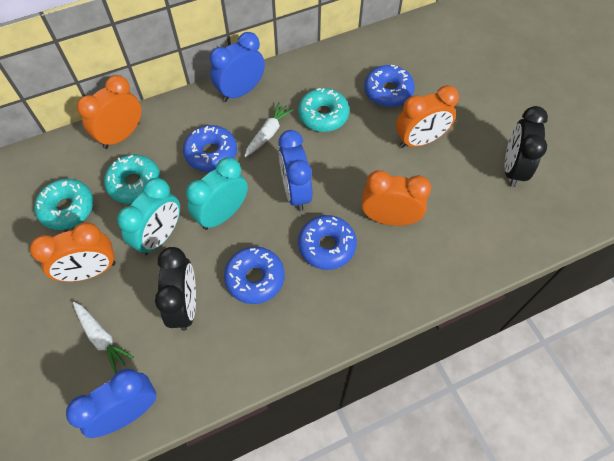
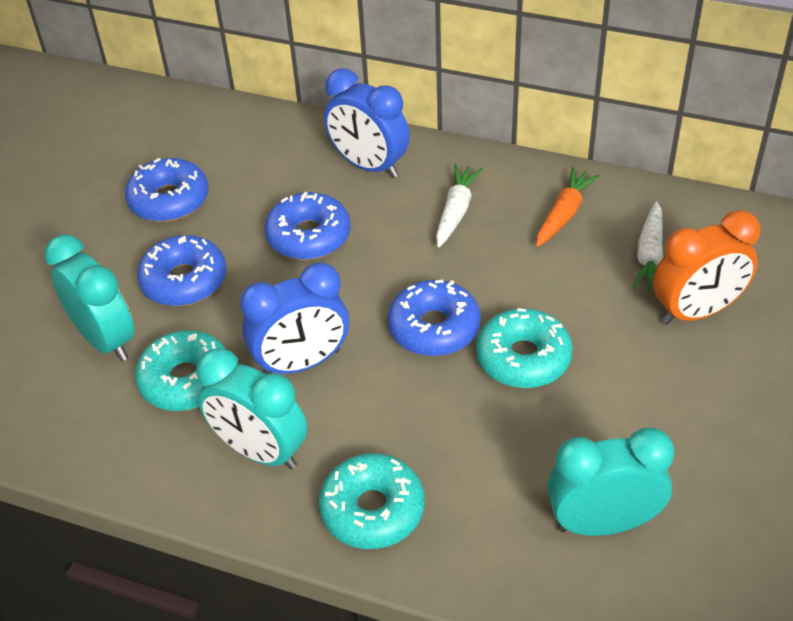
black clock: 2 -> 0
blue clock: 3 -> 2
orange carrot: 0 -> 1
orange clock: 4 -> 1
turquoise clock: 2 -> 3

